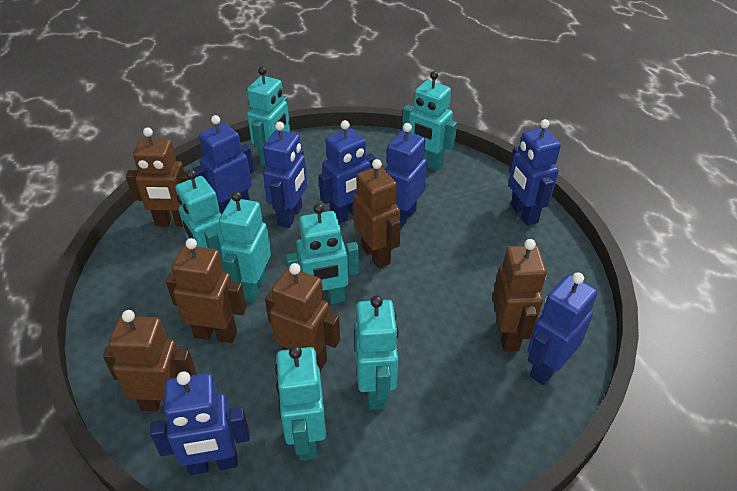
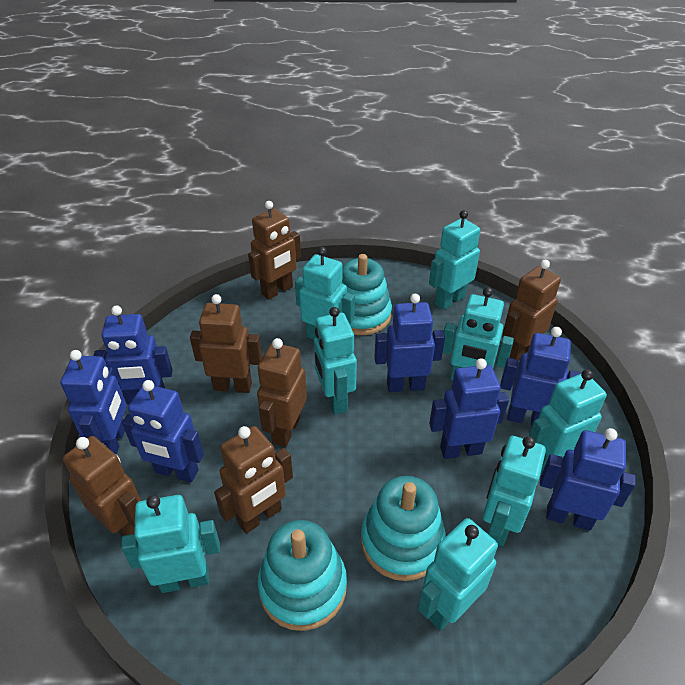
turquoise robot: 7 -> 8
turquoise stacking toy: 0 -> 3

